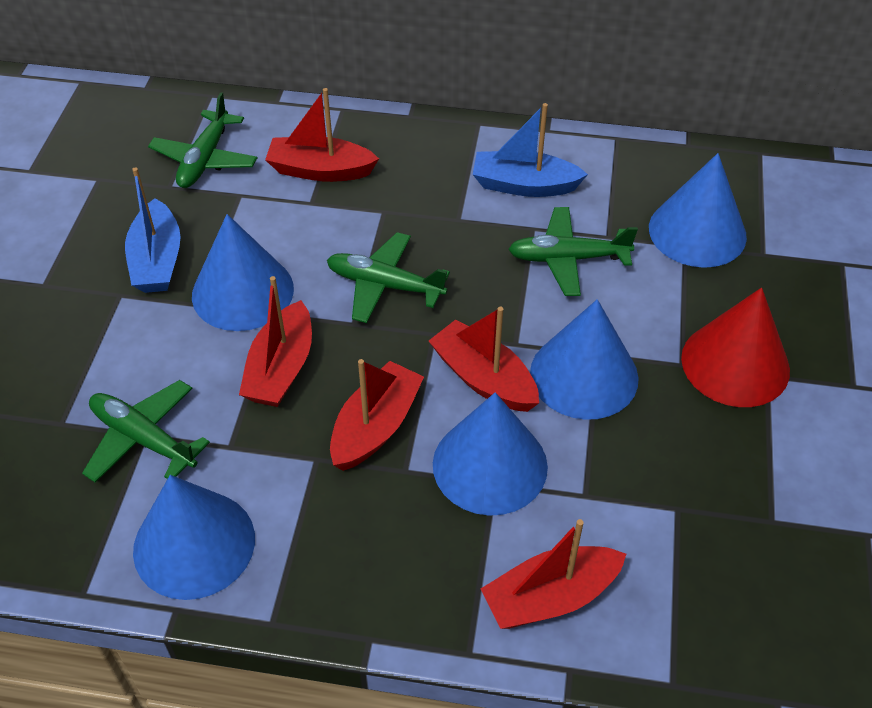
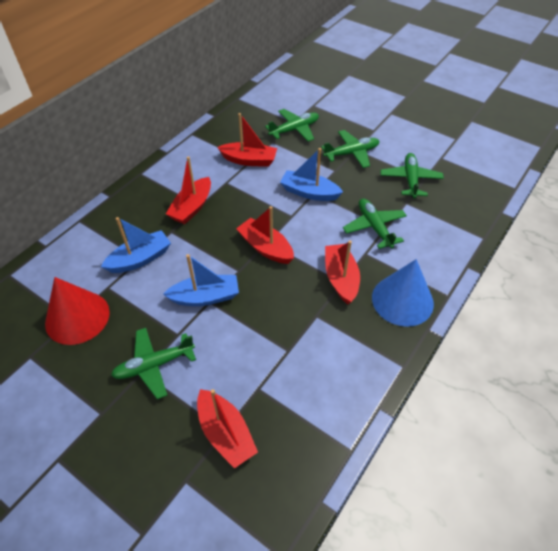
blue boat: 2 -> 3
blue cone: 5 -> 1
green plane: 4 -> 5

